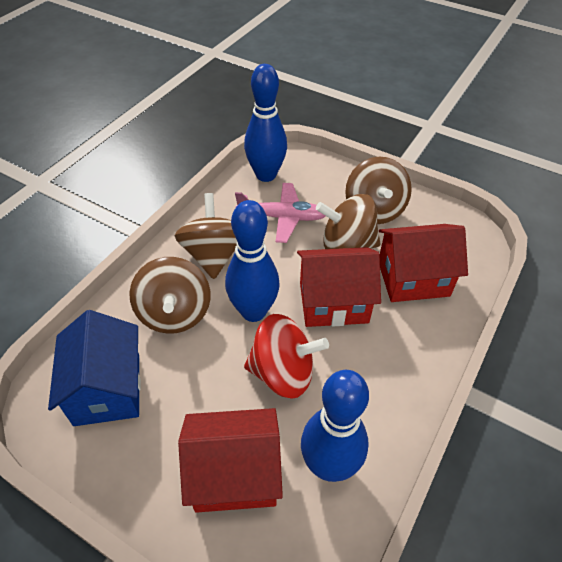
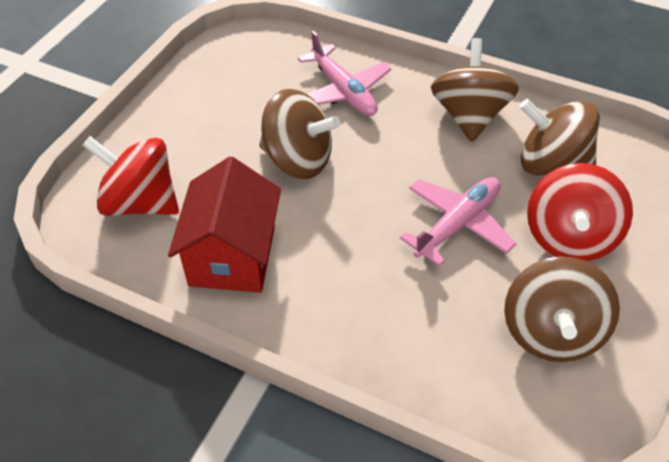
blue bowling pin: 3 -> 0
blue house: 1 -> 0
pink plane: 1 -> 2
red house: 3 -> 1
red spinning top: 1 -> 2

